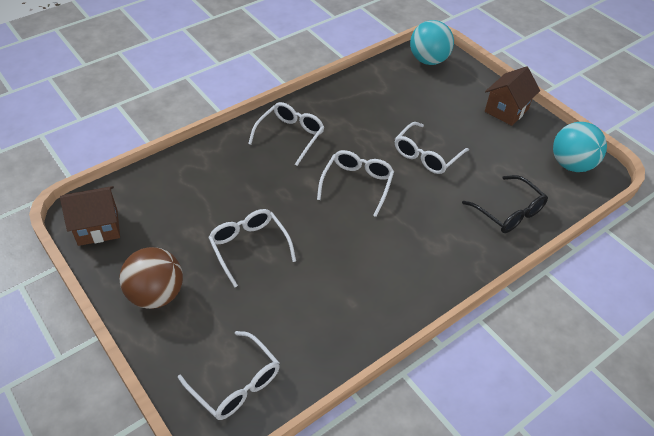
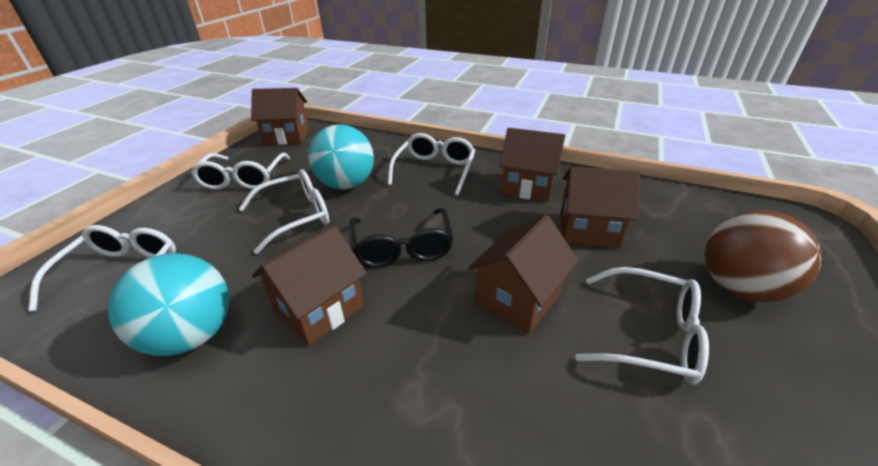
brown house: 2 -> 5

